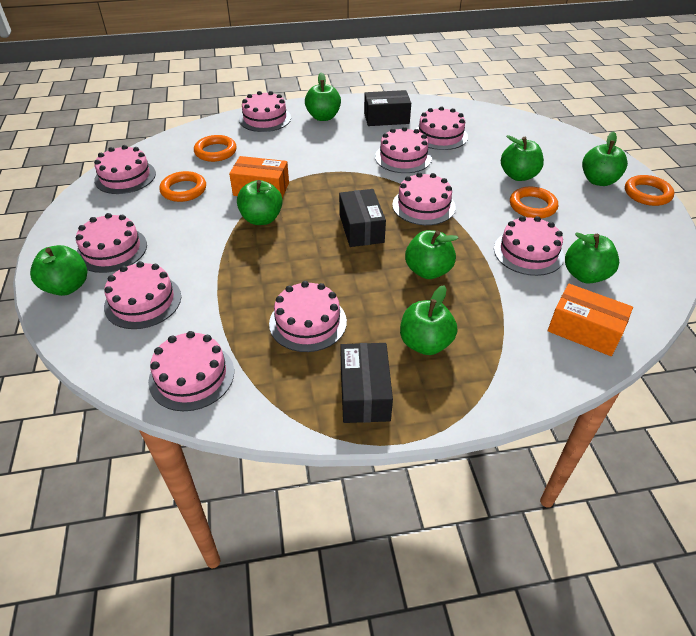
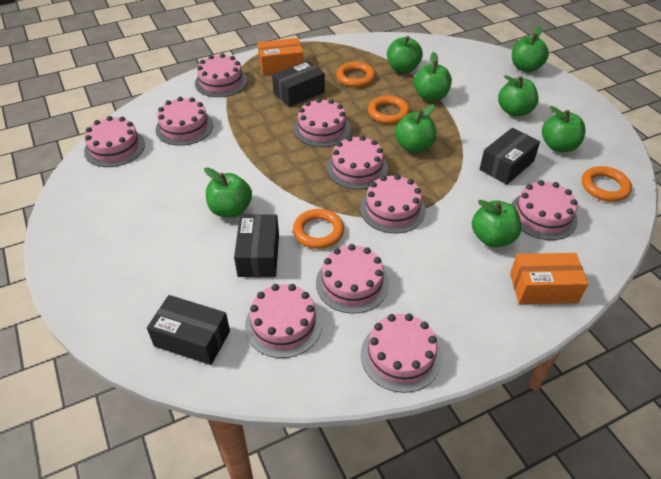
black box: 3 -> 4

